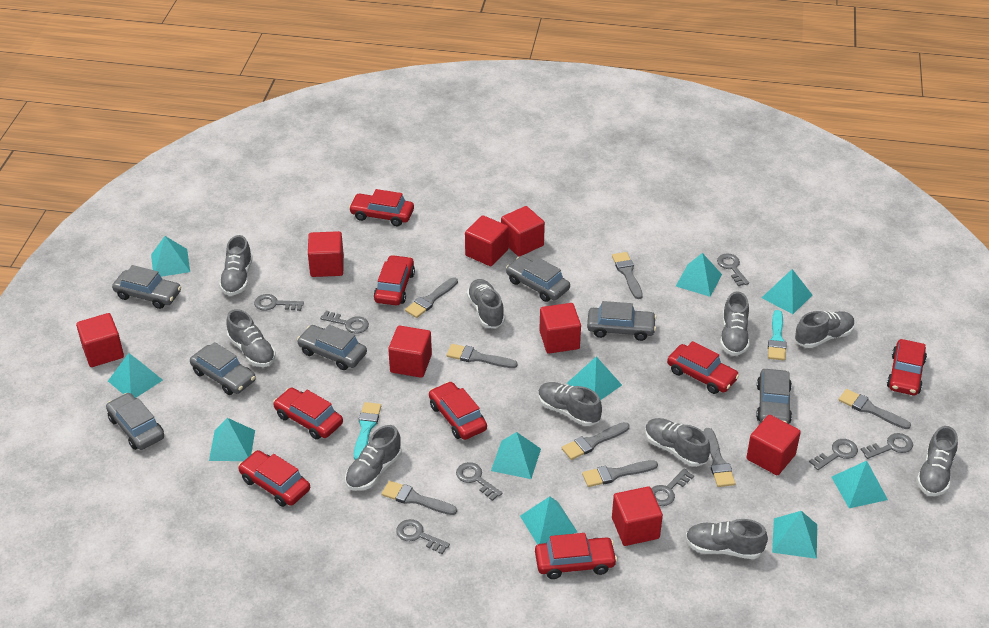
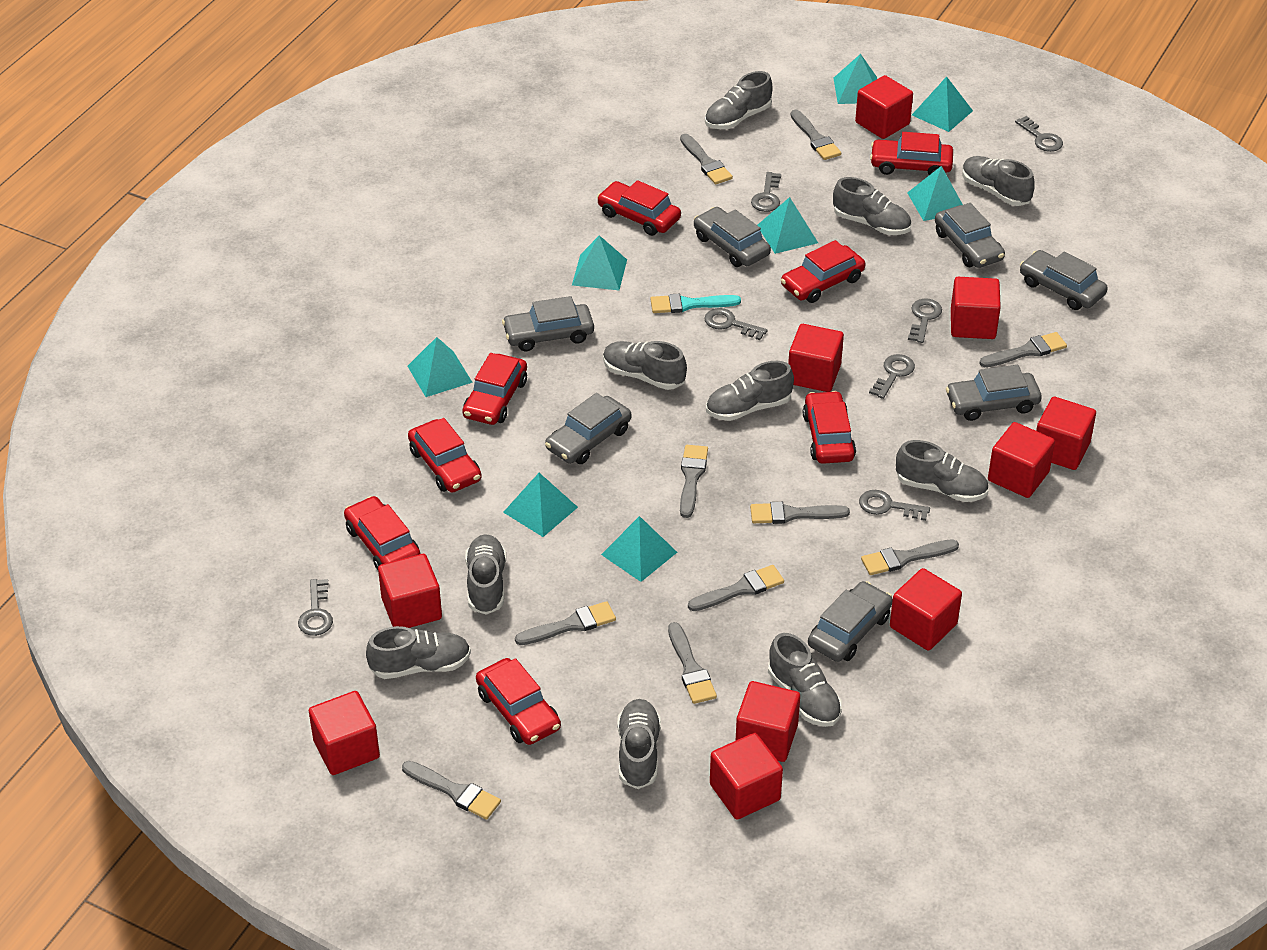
grey brush: 8 -> 10
grey key: 8 -> 7
red cube: 8 -> 10
turquoise brush: 2 -> 1
turquoise pyramid: 10 -> 8

